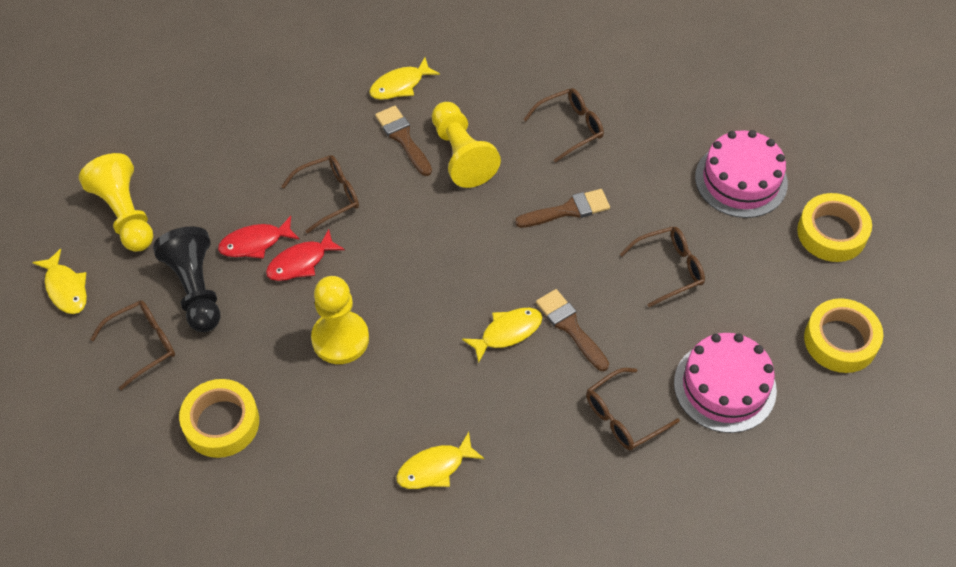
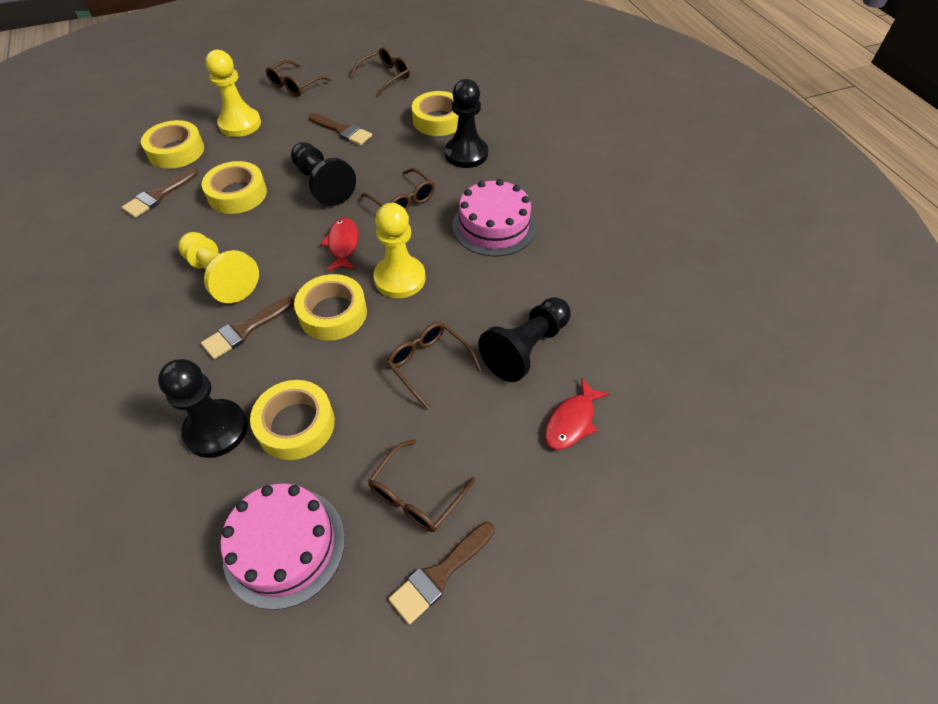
black pawn: 1 -> 4
brown brush: 3 -> 4
yellow fish: 4 -> 0
yellow tape: 3 -> 5

